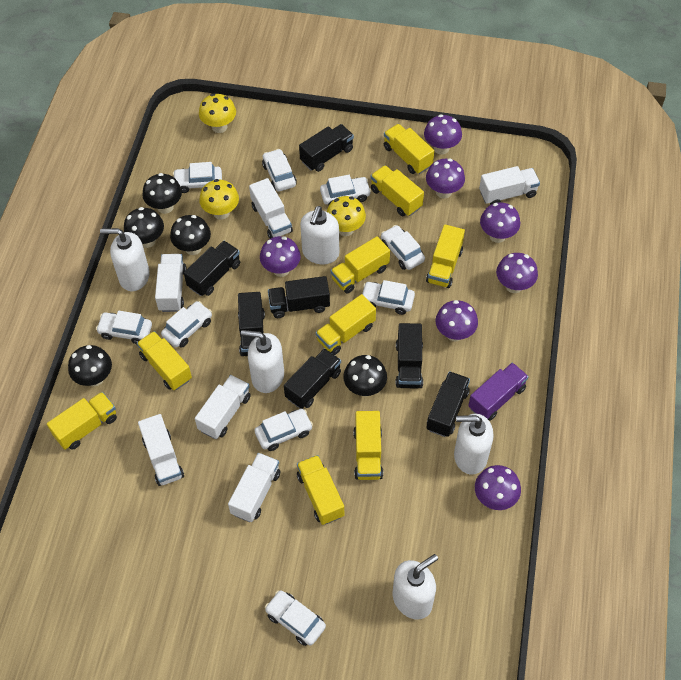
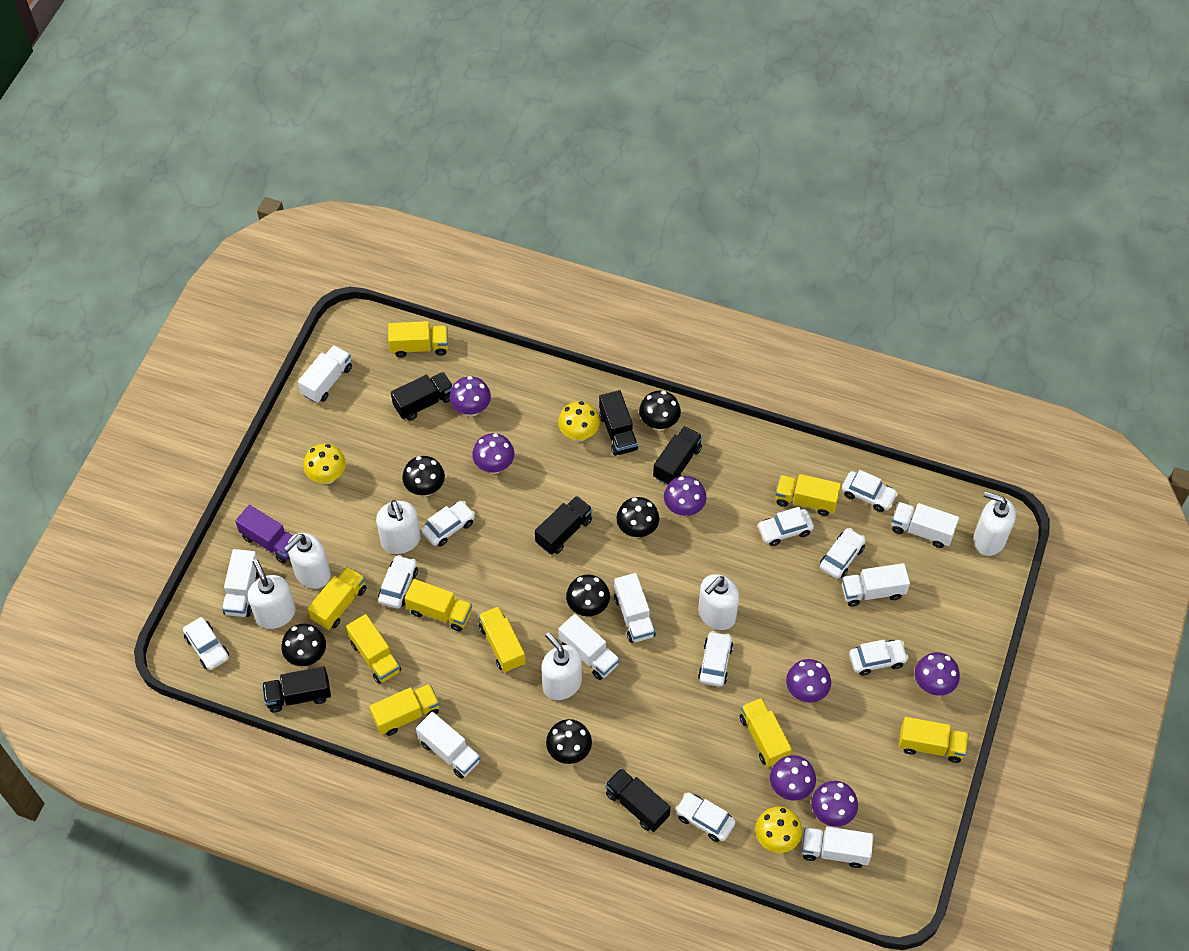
black mushroom: 5 -> 6
black truck: 7 -> 6
white soap dispenser: 5 -> 6
white truck: 6 -> 8

